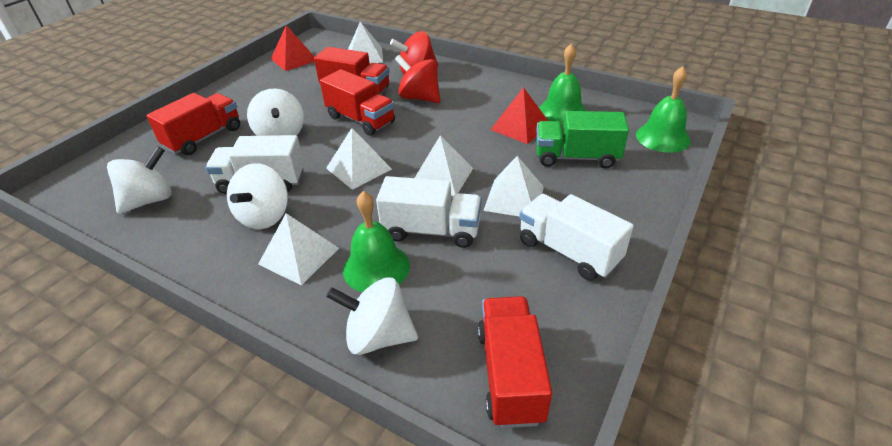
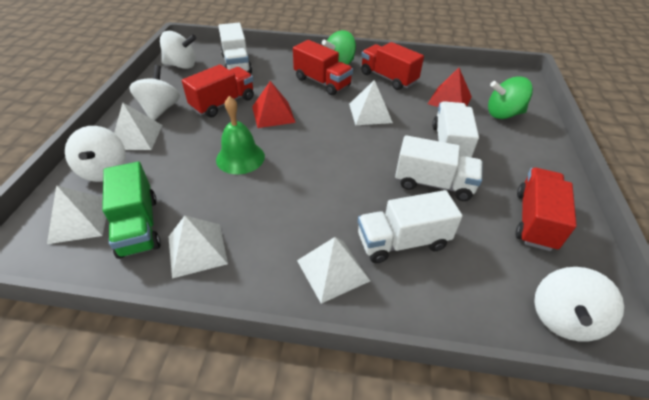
green bell: 3 -> 1
green spinning top: 0 -> 2
red spinning top: 2 -> 0
white truck: 3 -> 4

